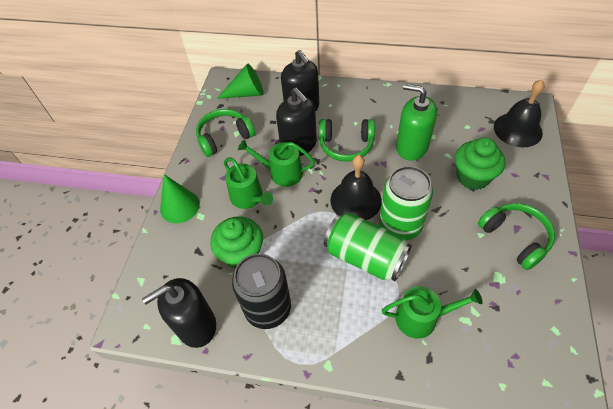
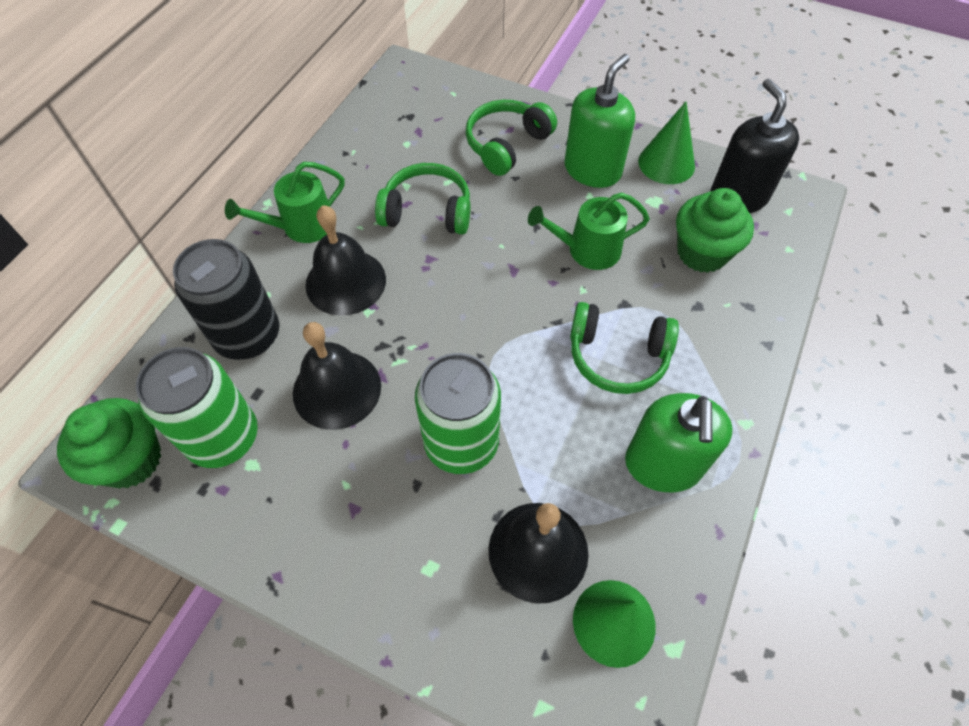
black bell: 2 -> 3
black soap dispenser: 3 -> 1
green soap dispenser: 1 -> 2
green watering can: 3 -> 2

